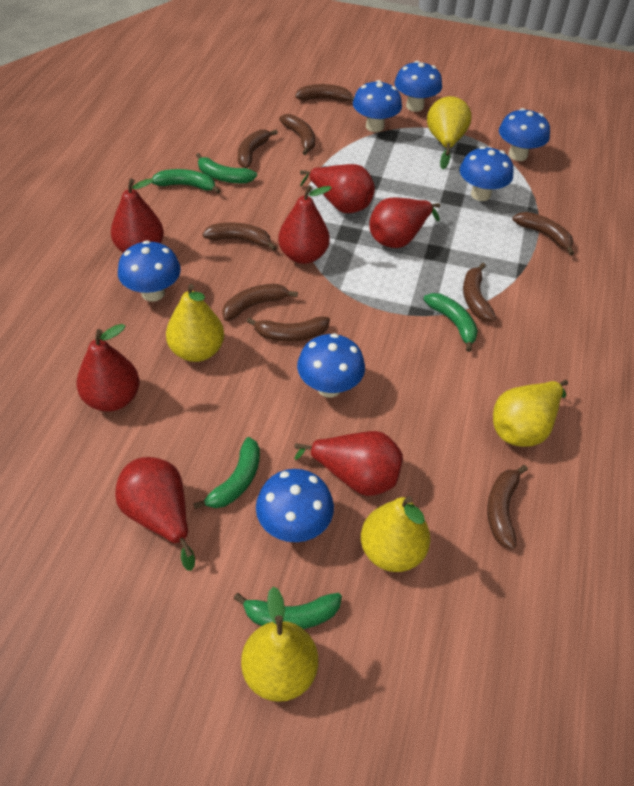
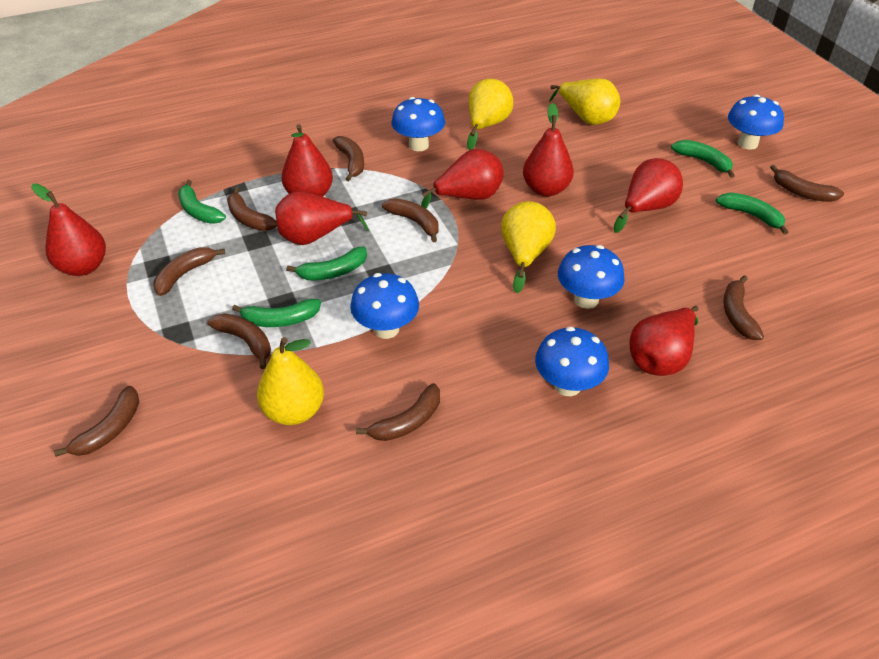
blue mushroom: 7 -> 5
yellow pear: 5 -> 4

